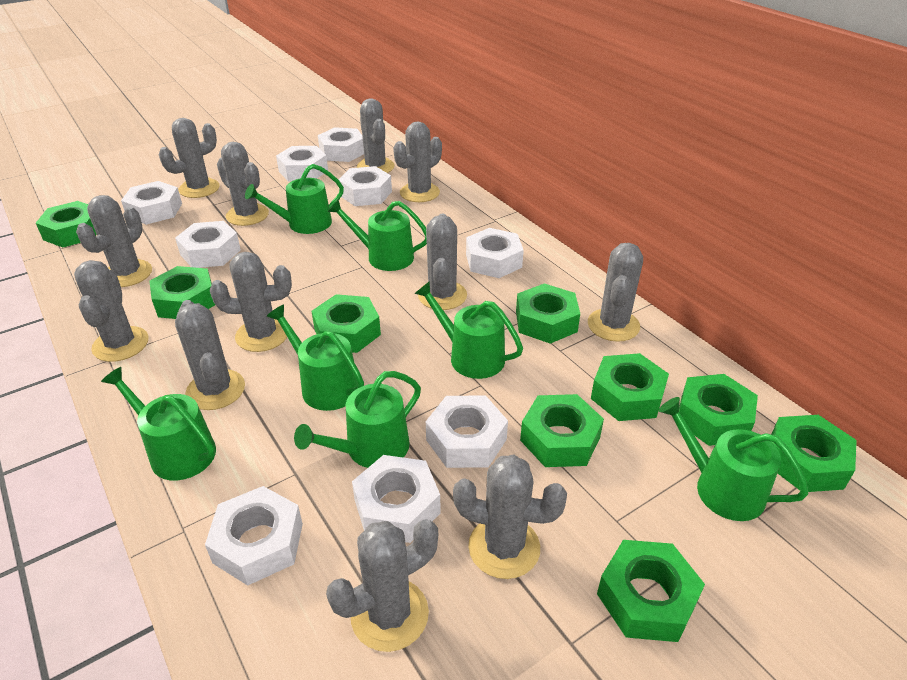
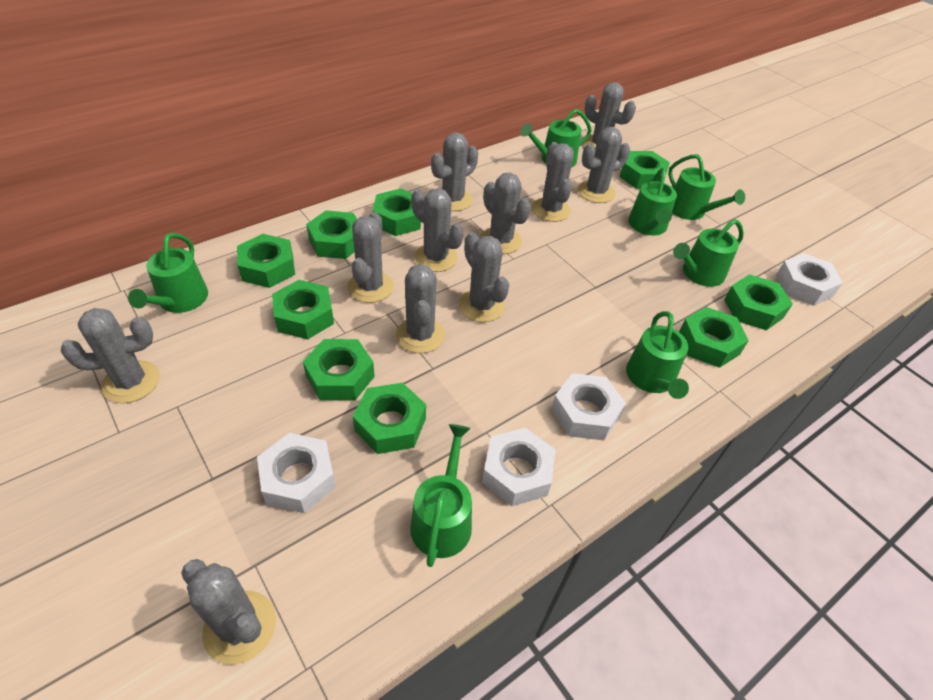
grey cactus: 12 -> 11
white nut: 9 -> 4

